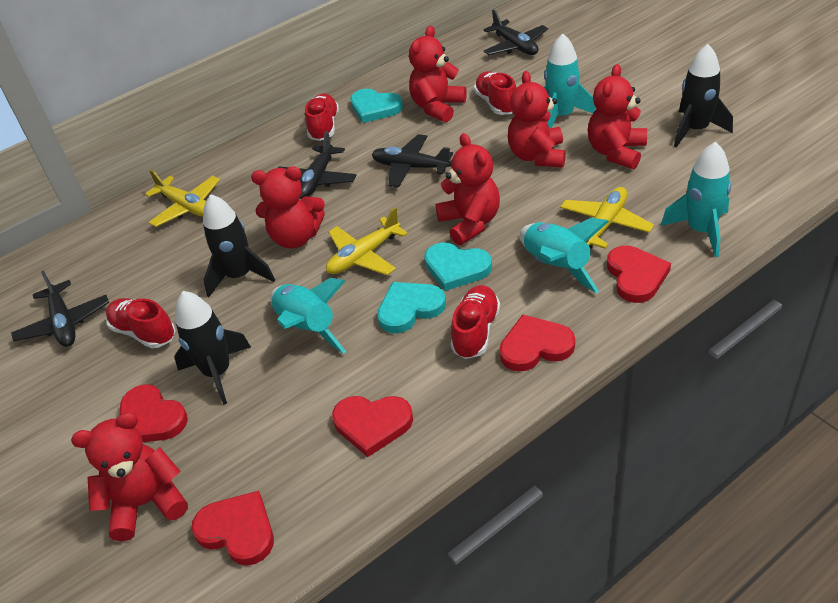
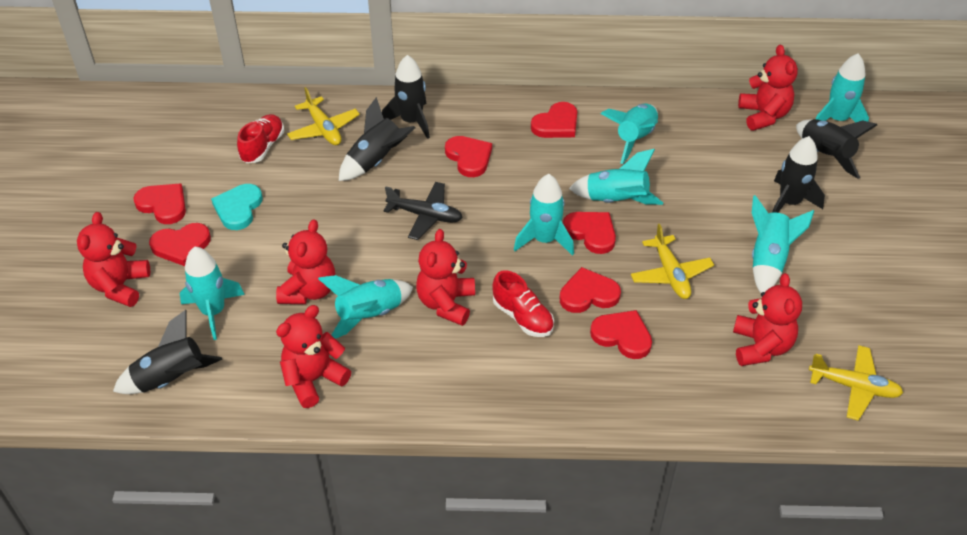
black plane: 4 -> 1
black rocket: 3 -> 5
red heart: 5 -> 7
red shoe: 4 -> 2
turquoise heart: 3 -> 1
turquoise rocket: 4 -> 7

